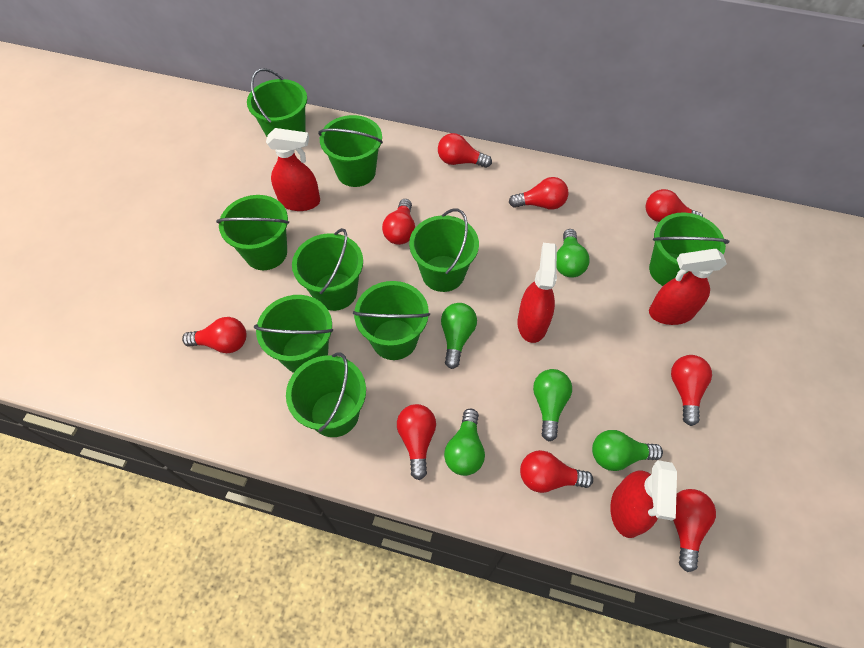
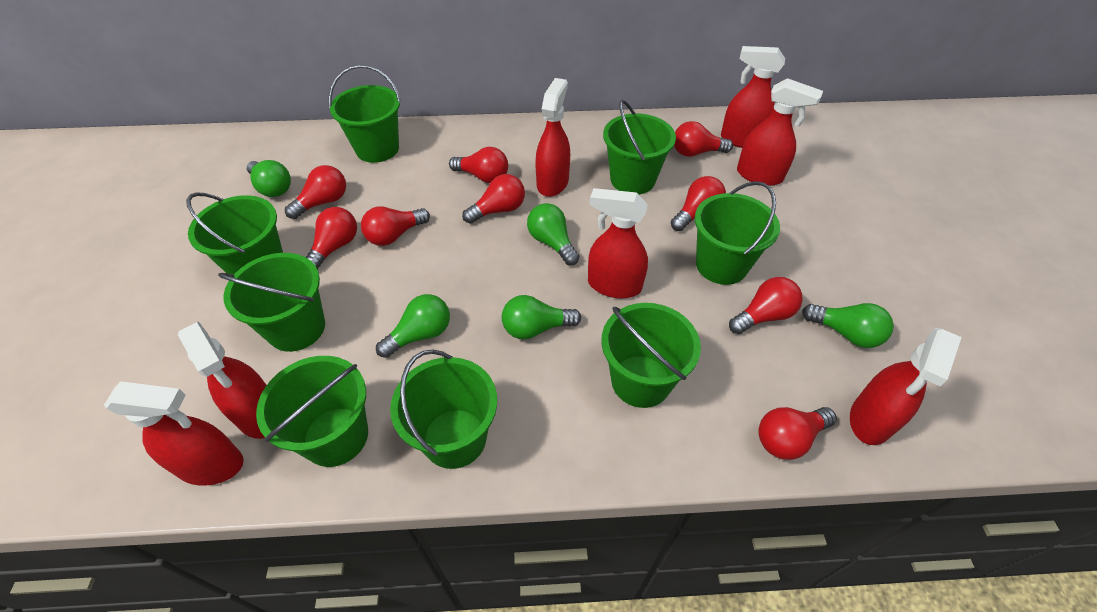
green bucket: 9 -> 8
red spray bottle: 4 -> 7

